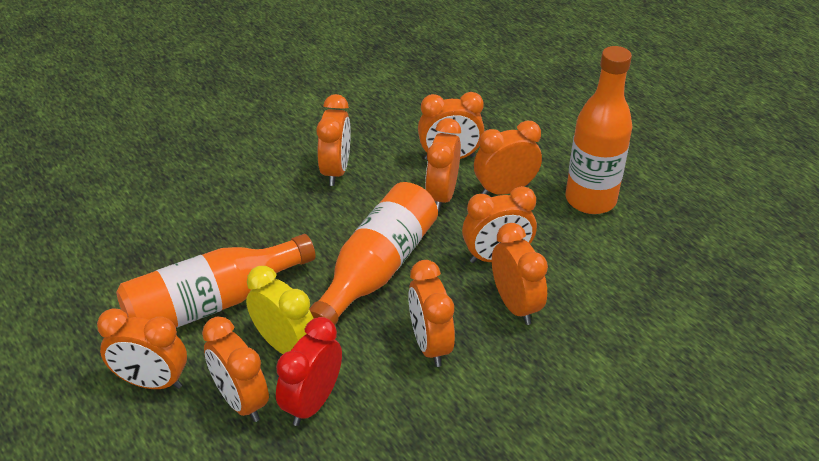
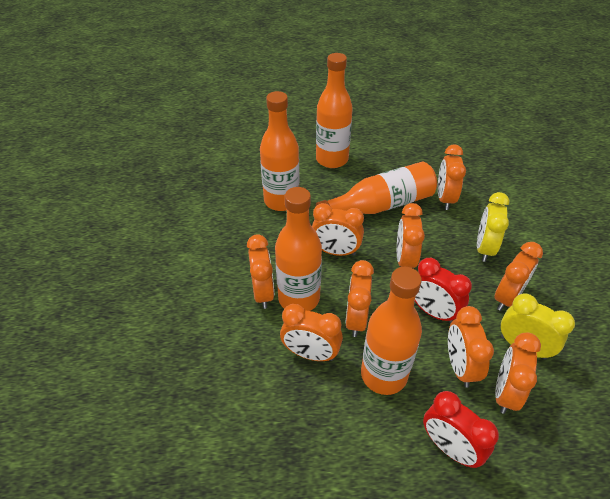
orange bottle: 3 -> 5
red clock: 1 -> 2
yellow clock: 1 -> 2

